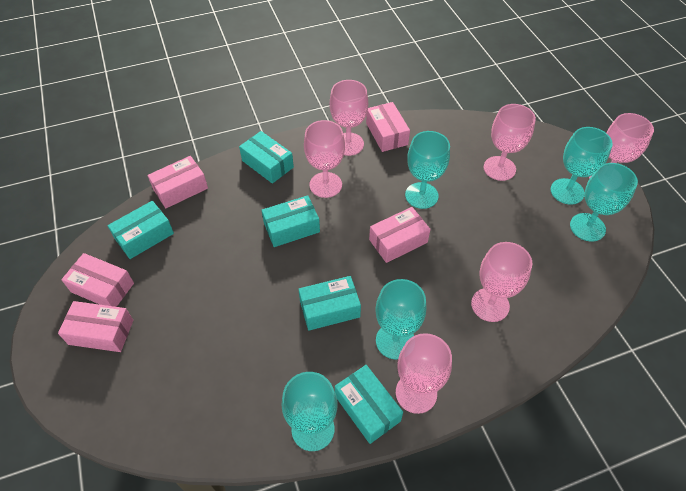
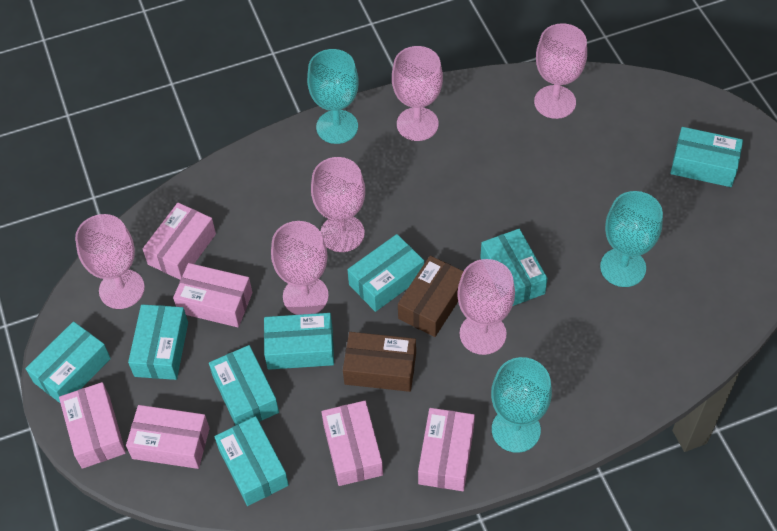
brown box: 0 -> 2
pink box: 5 -> 6
turquoise box: 5 -> 8
turquoise goblet: 5 -> 3

